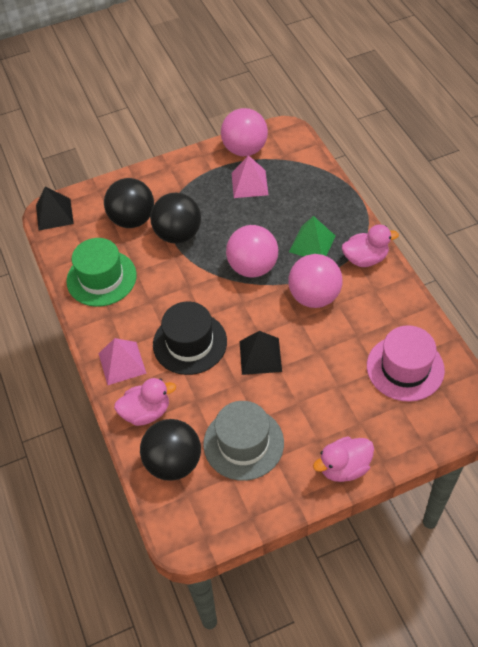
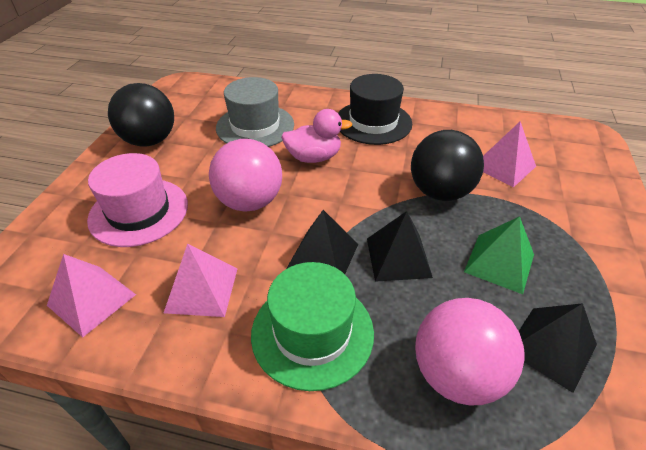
black ball: 3 -> 2
black pyramid: 2 -> 3
pink ball: 3 -> 2
pink duck: 3 -> 1
pink pyramid: 2 -> 3

